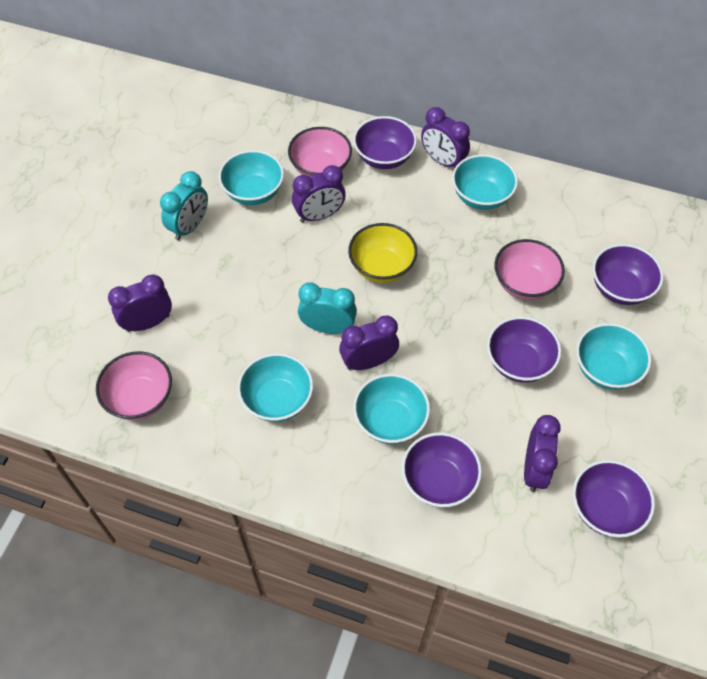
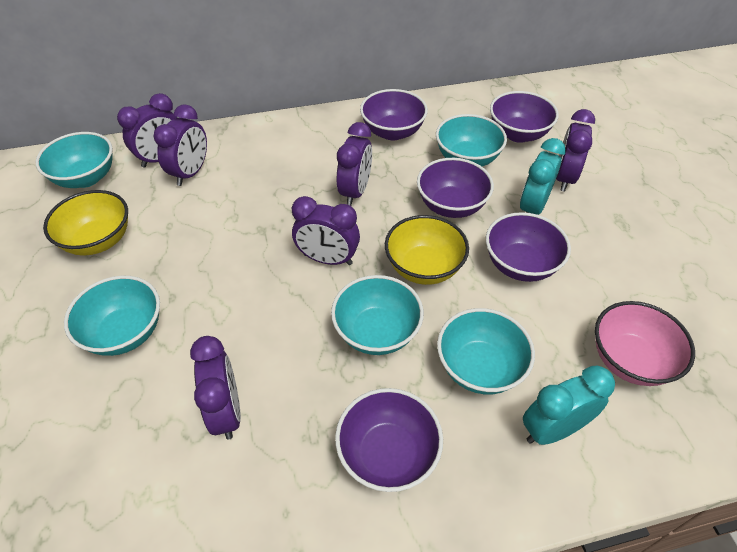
pink bowl: 3 -> 1
purple clock: 5 -> 6
yellow bowl: 1 -> 2

